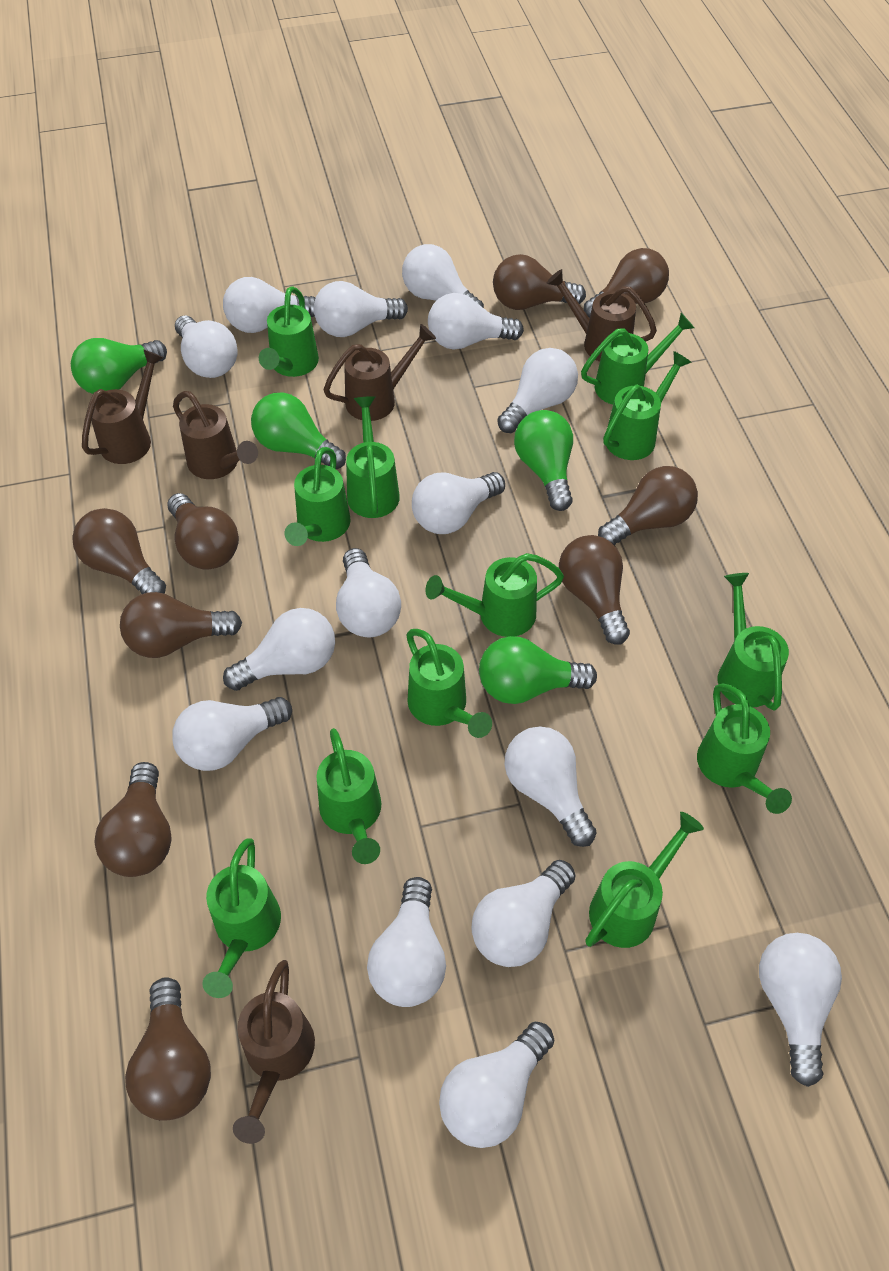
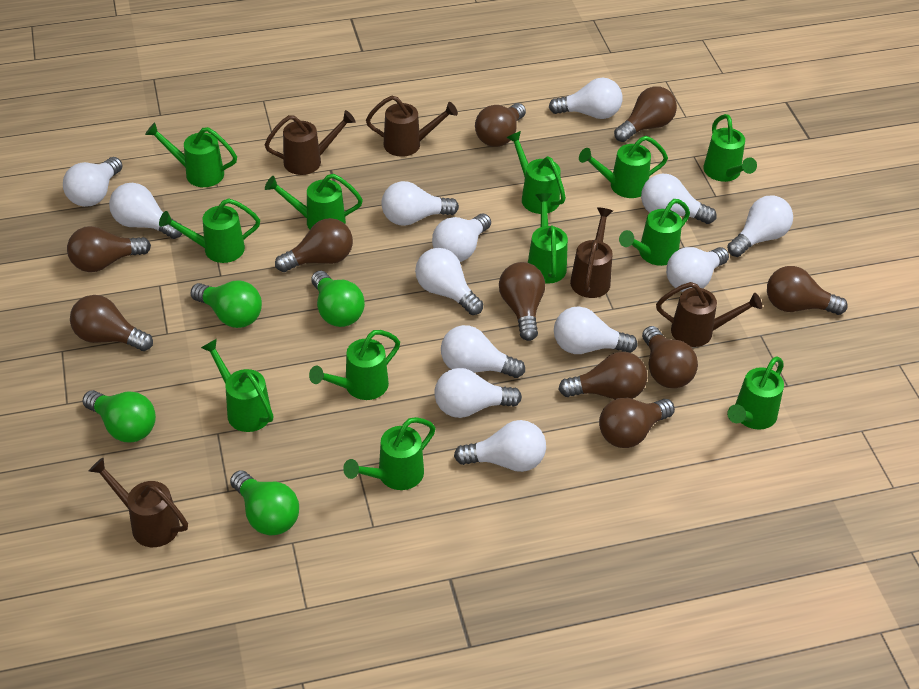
brown light bulb: 9 -> 10
white light bulb: 15 -> 13

